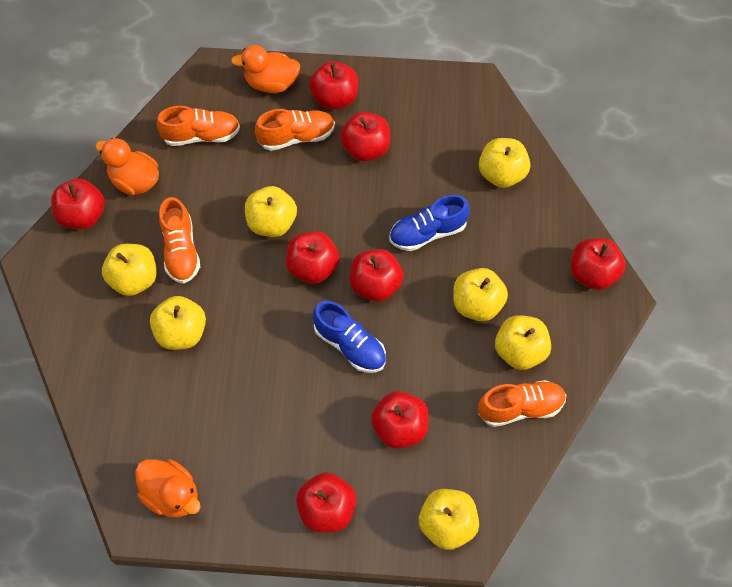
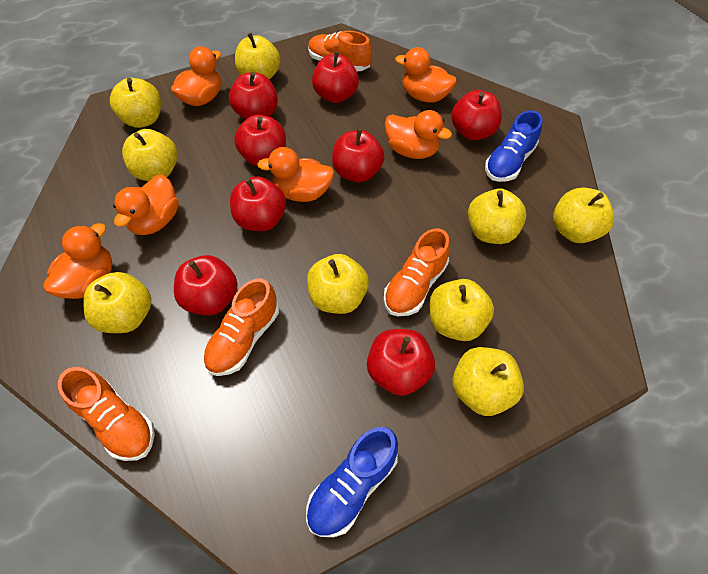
orange duck: 3 -> 6
yellow apple: 7 -> 9

